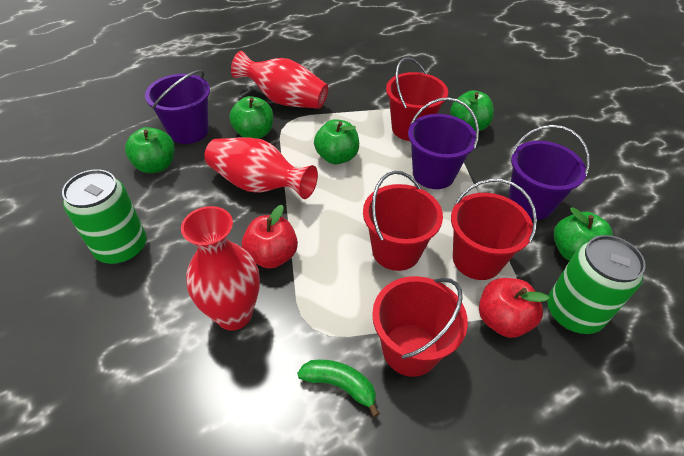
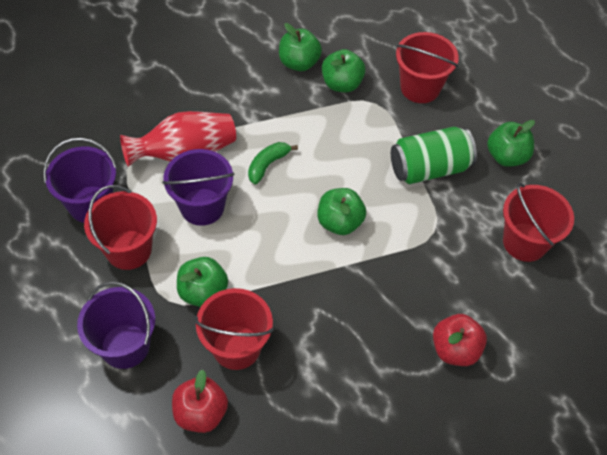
green can: 2 -> 1
red vase: 3 -> 1

